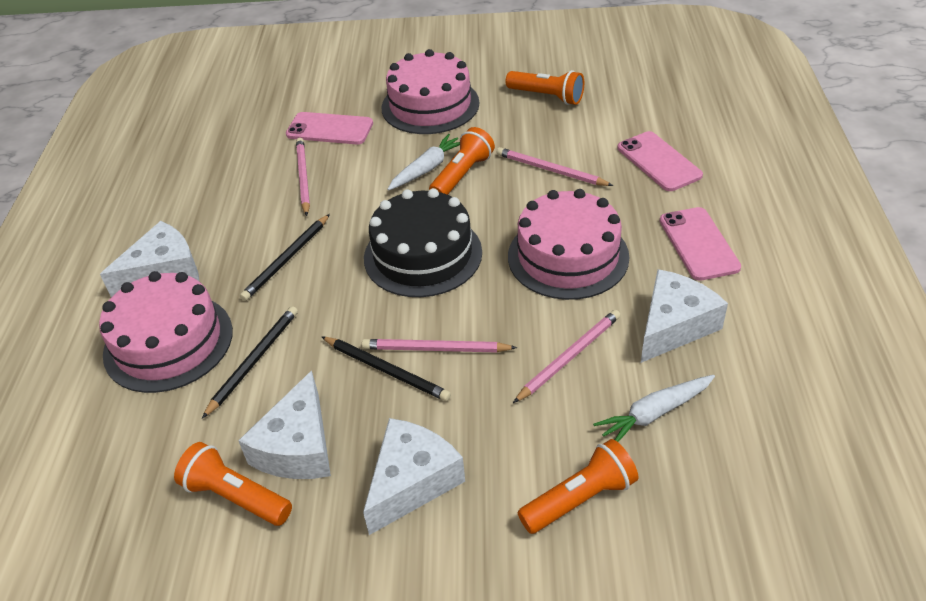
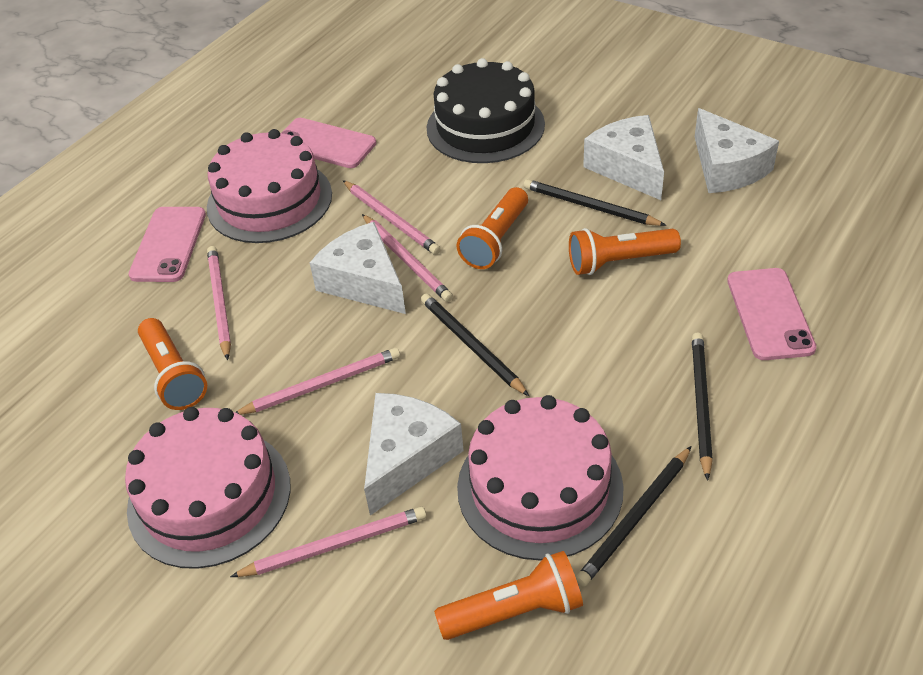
black pencil: 3 -> 4
pink pencil: 4 -> 5
white carrot: 2 -> 0

